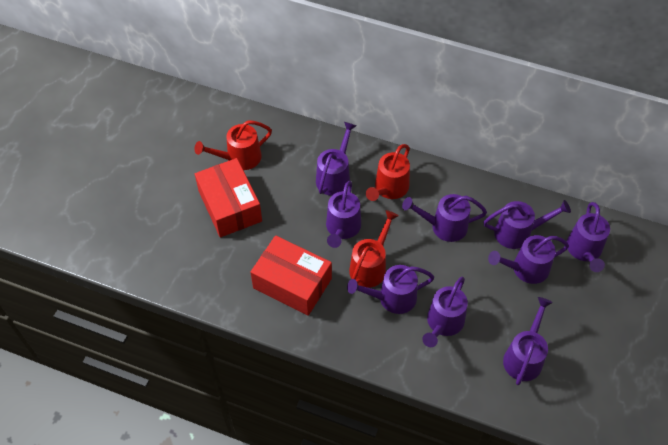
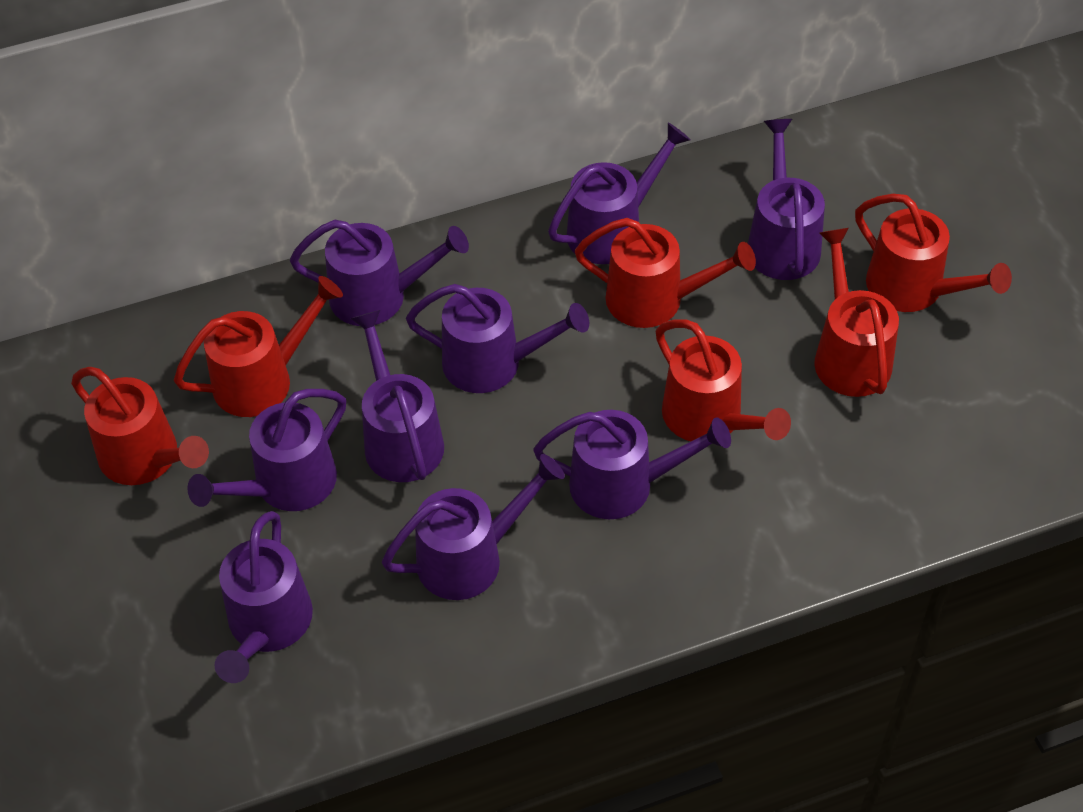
red box: 2 -> 0
red watering can: 3 -> 6

